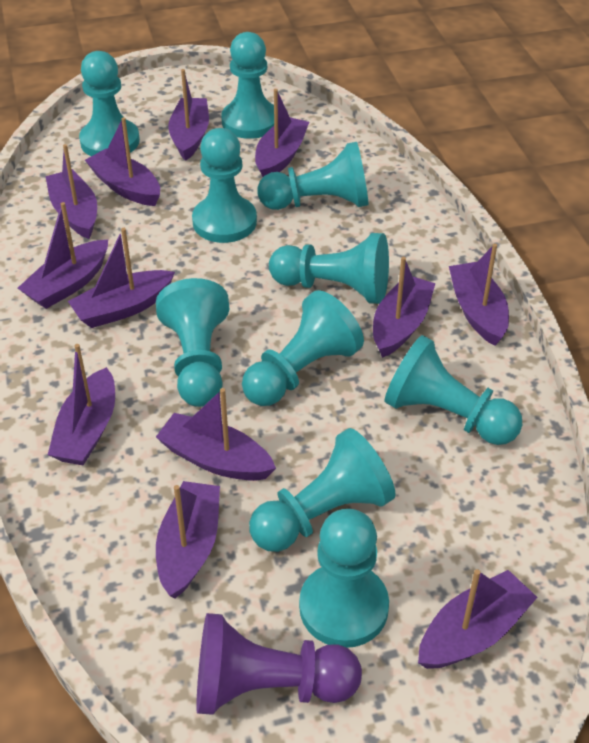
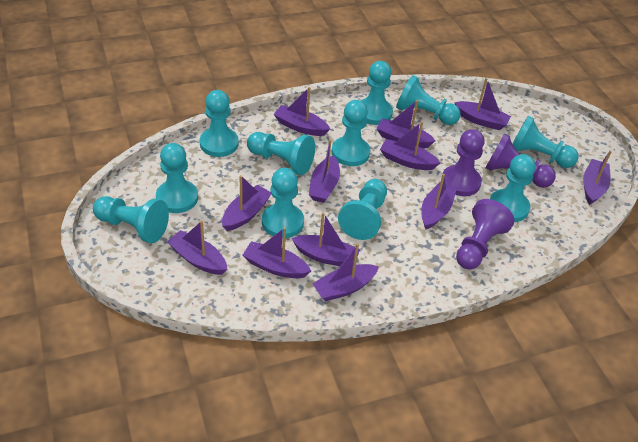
purple pawn: 1 -> 3
turquoise pawn: 10 -> 11

